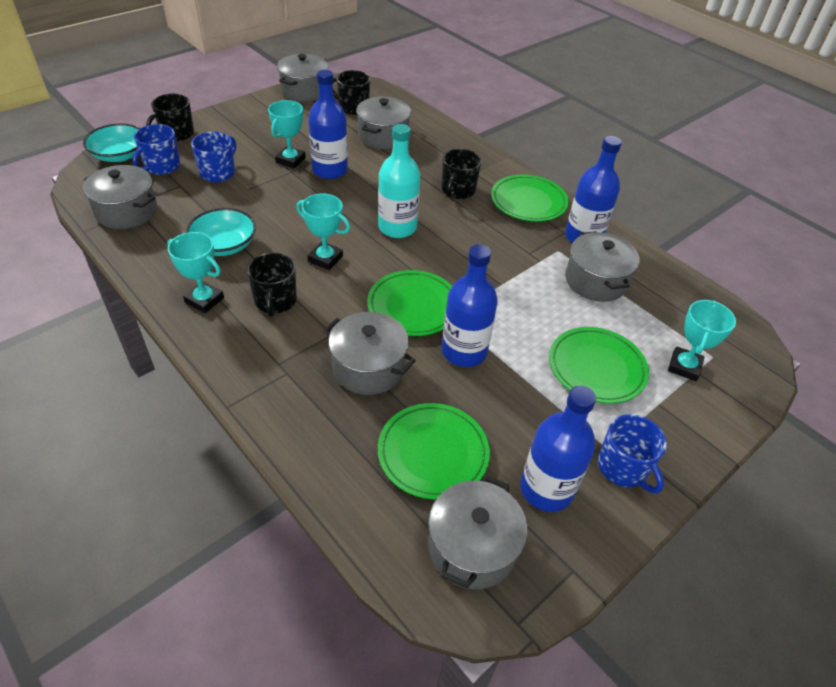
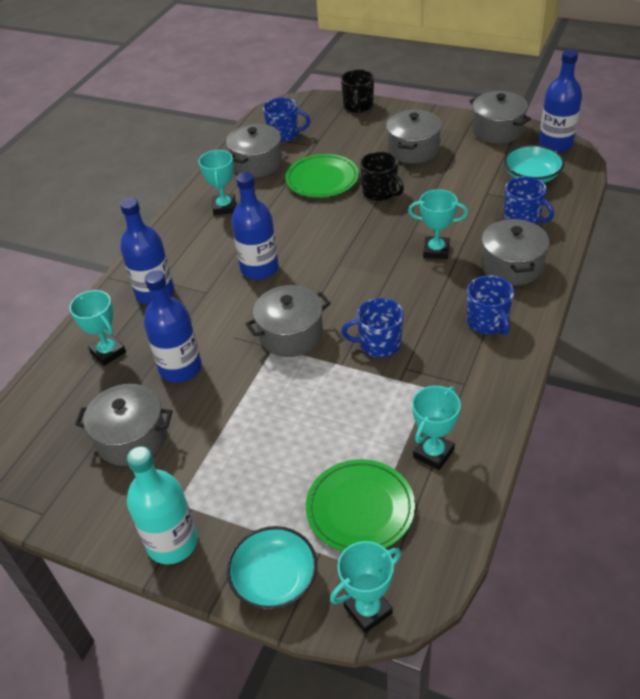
black mug: 4 -> 2
blue mug: 3 -> 4
green plate: 4 -> 2
turquoise trophy: 4 -> 5

